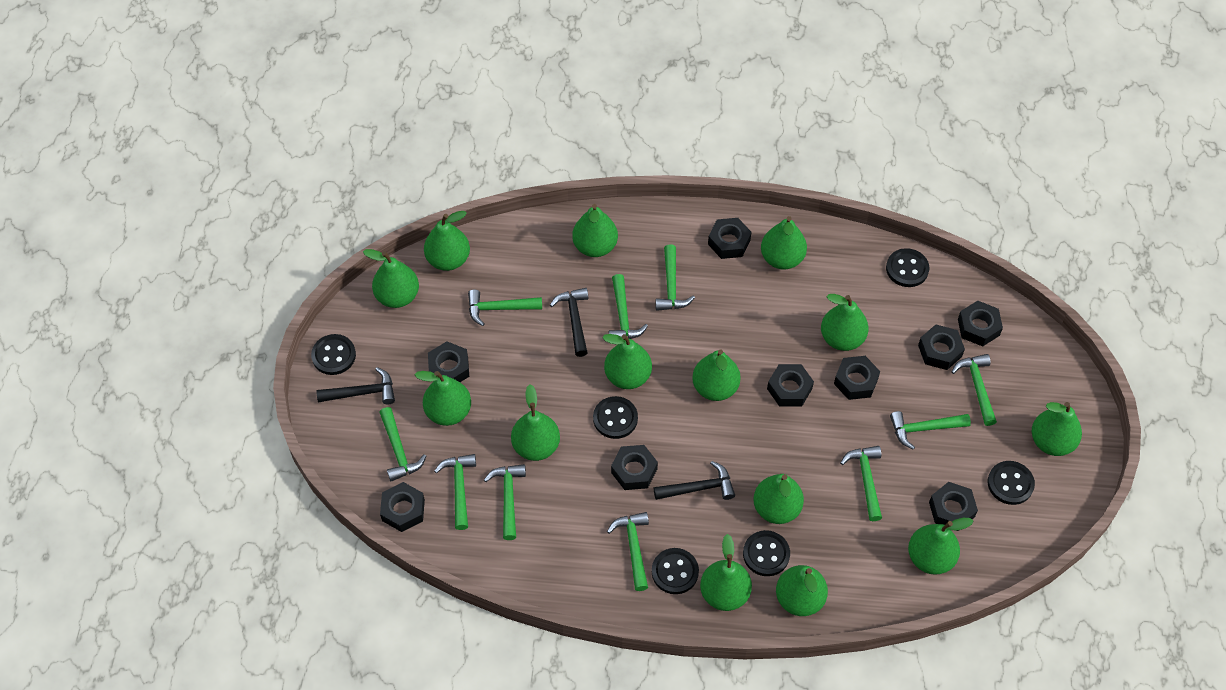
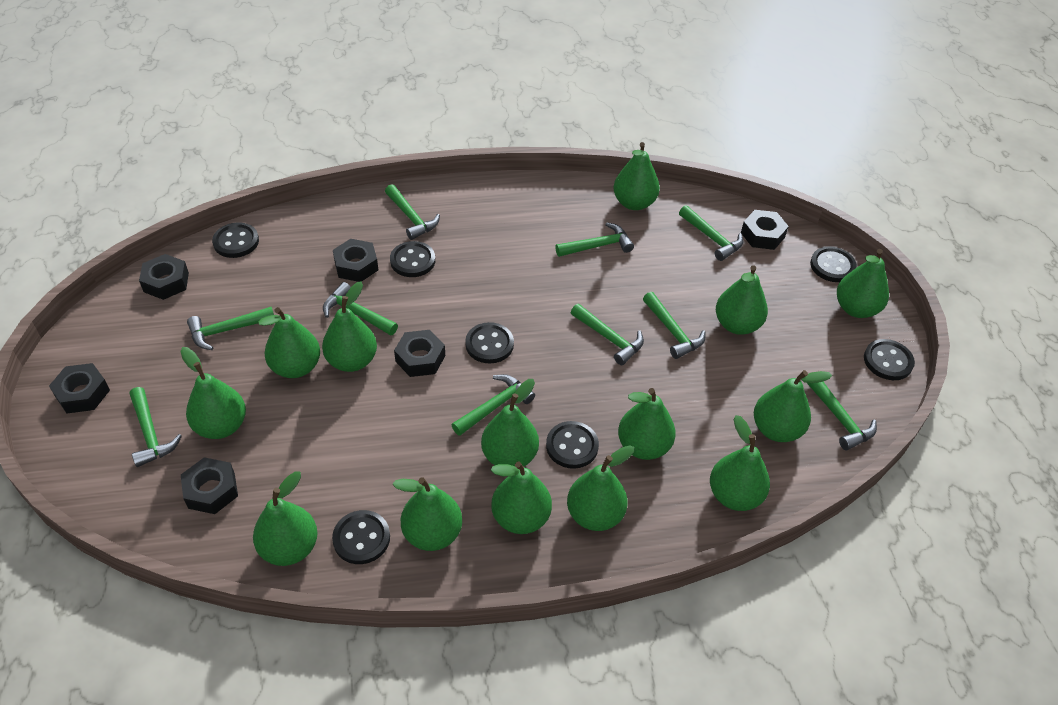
black button: 6 -> 7
black hammer: 3 -> 0
black nut: 9 -> 6

